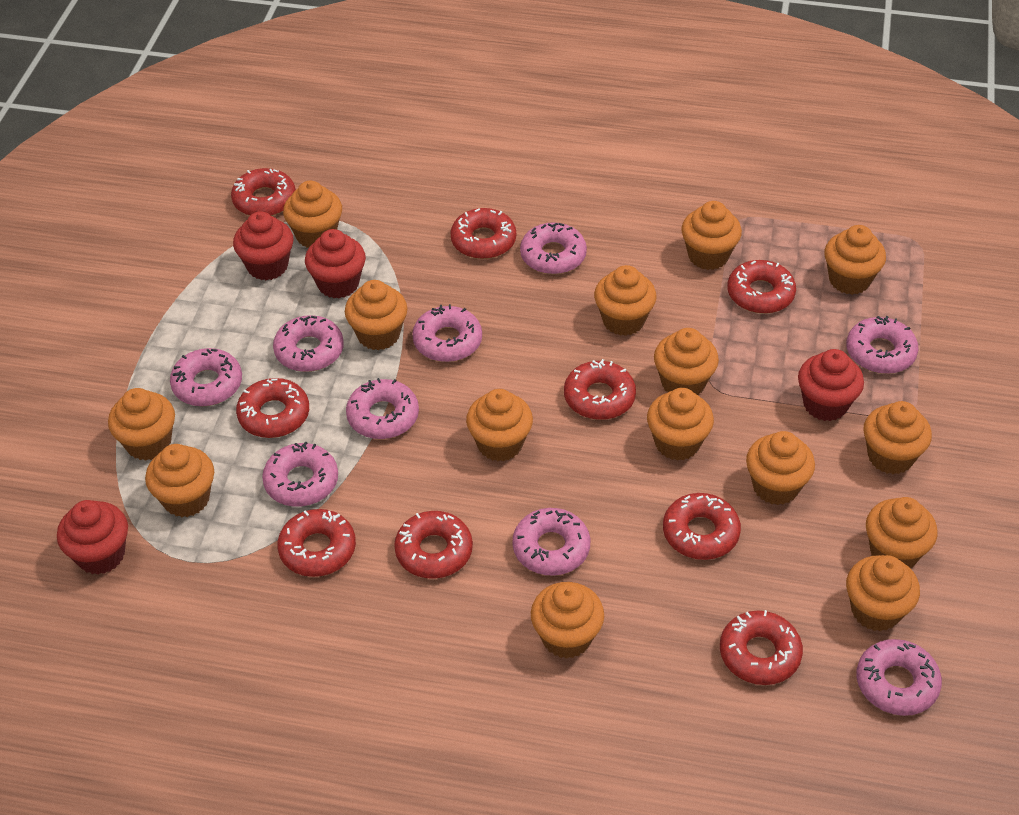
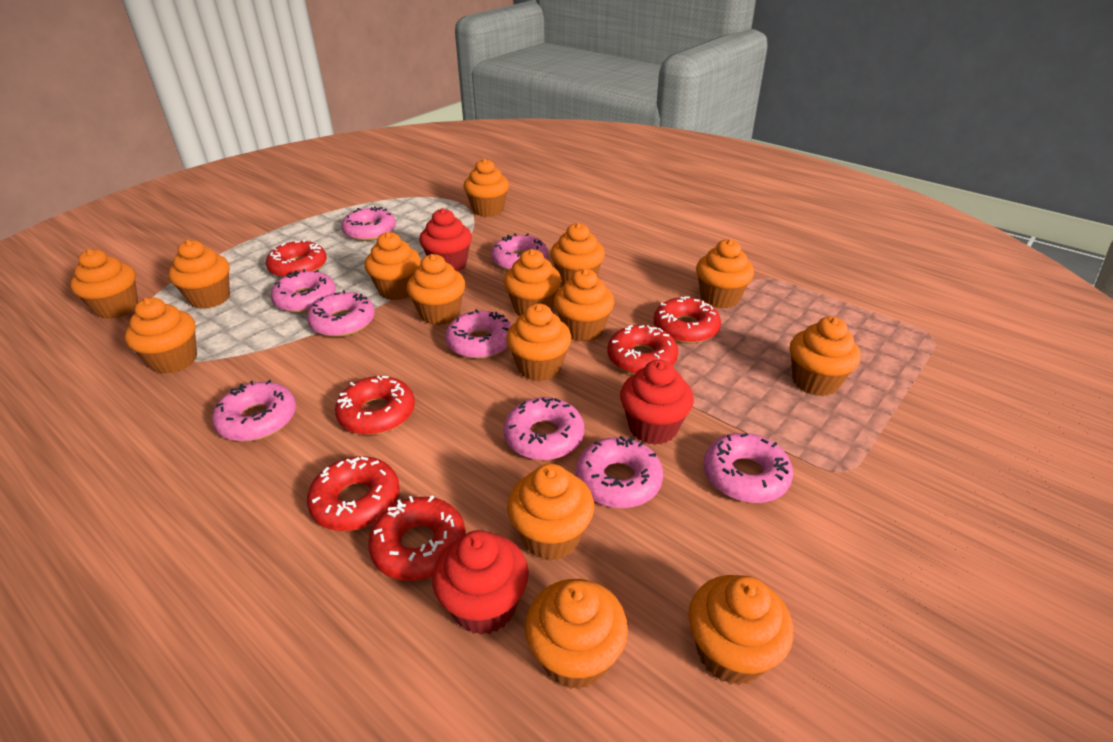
red cupcake: 4 -> 3
red donut: 9 -> 6

